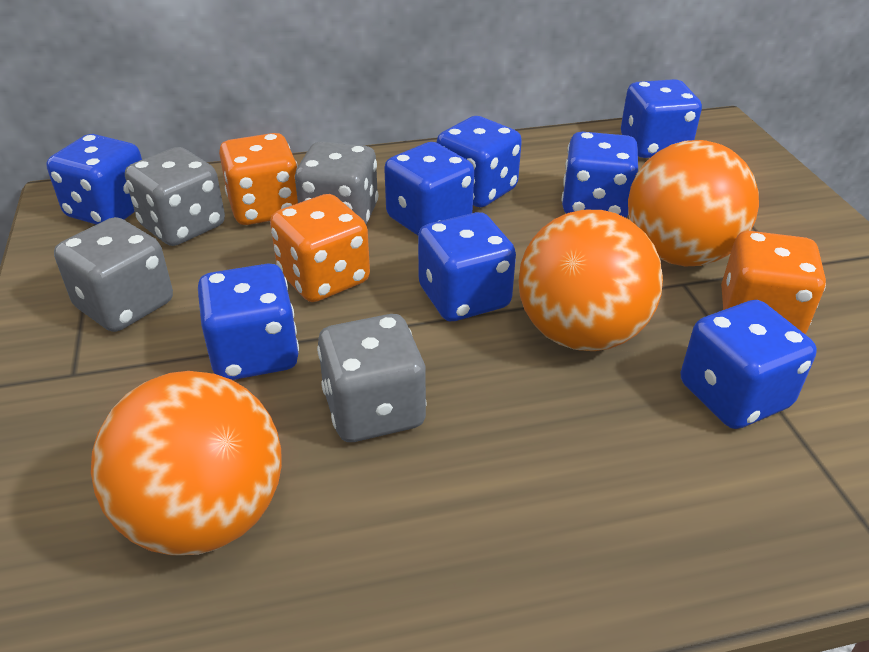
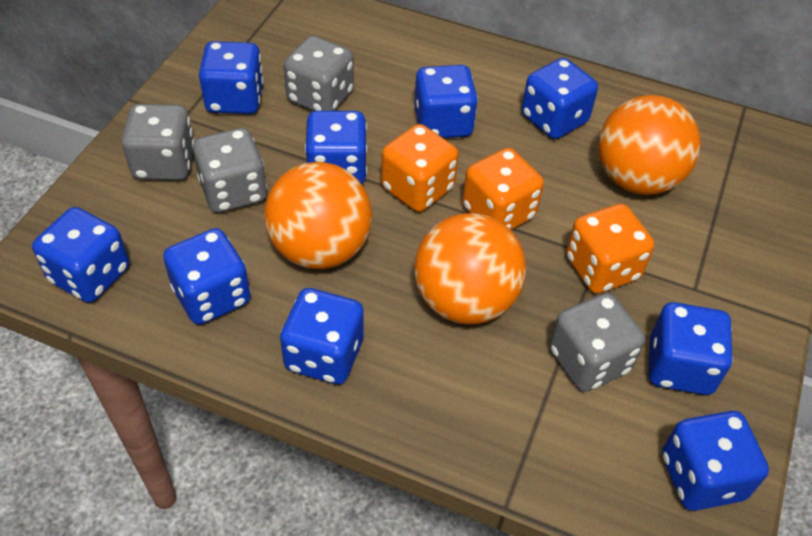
blue dice: 8 -> 9

